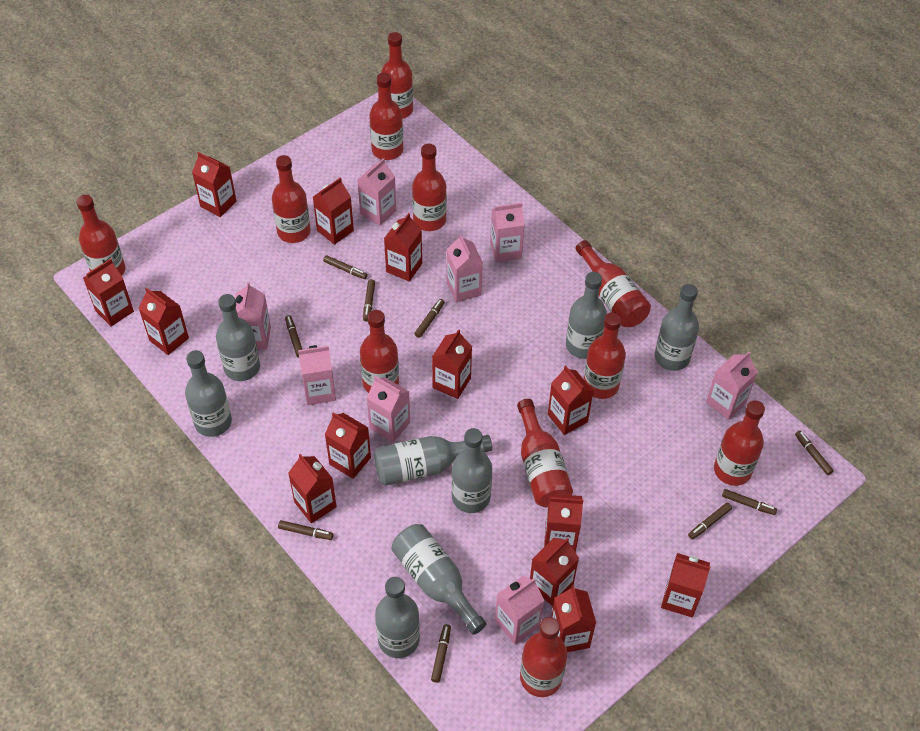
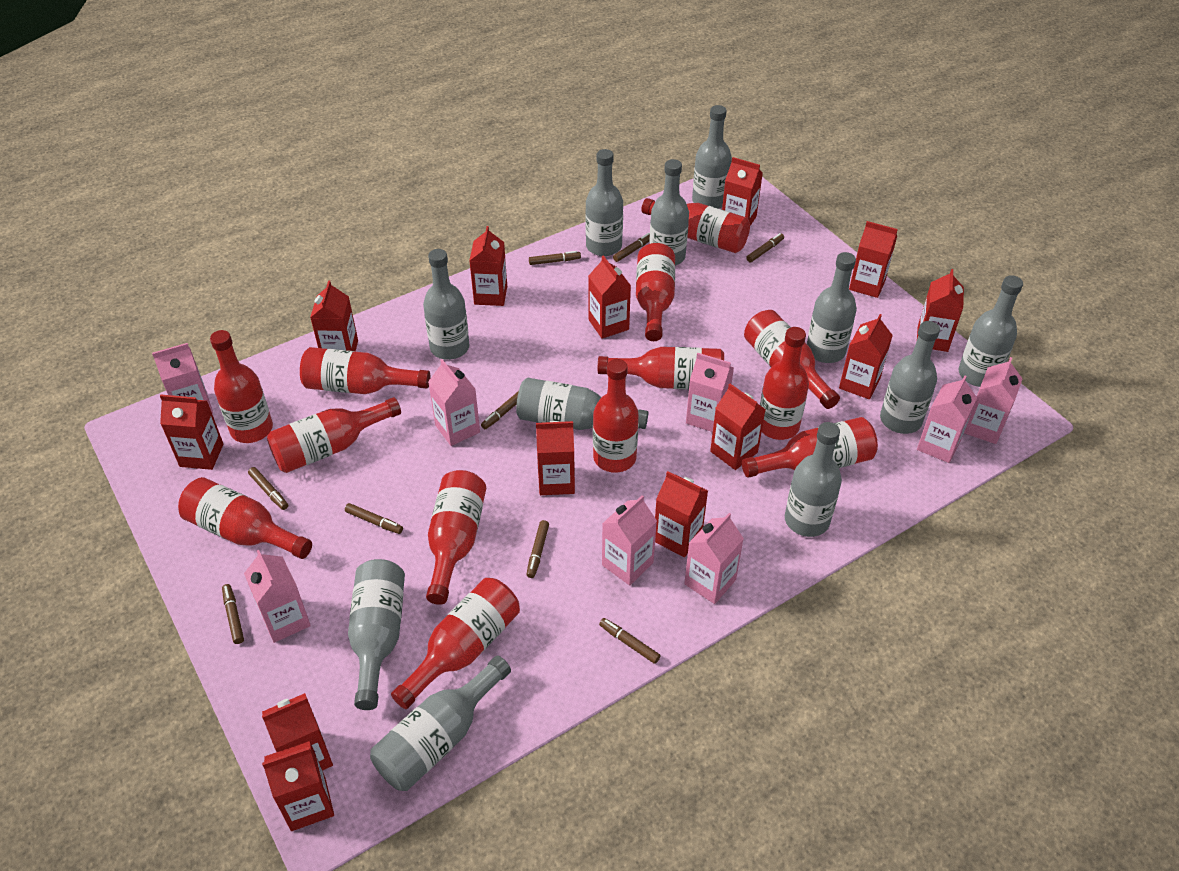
grey bottle: 8 -> 11
red bottle: 11 -> 13

